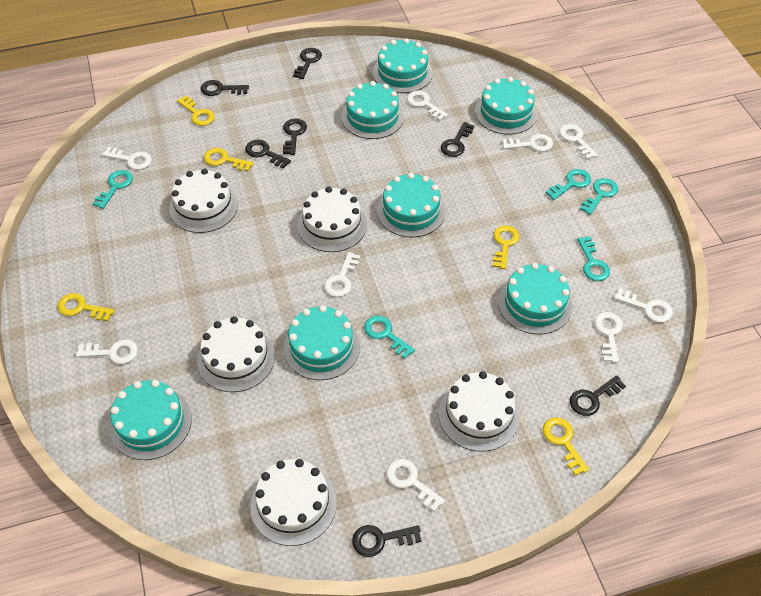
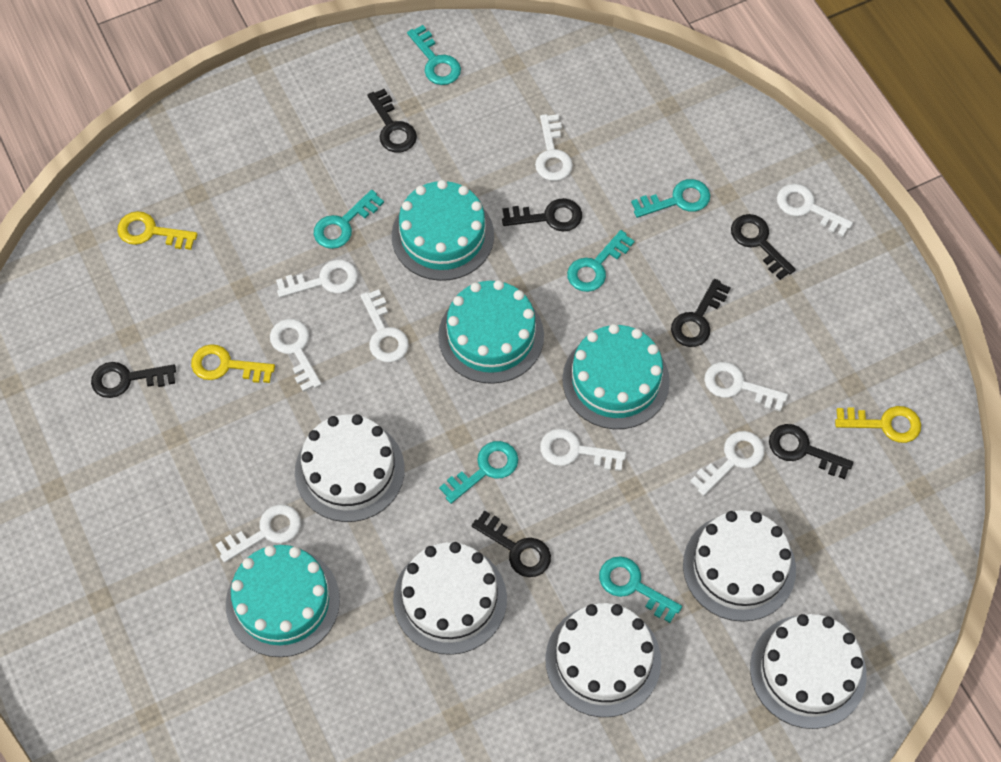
turquoise cake: 7 -> 4
turquoise key: 5 -> 6
yellow key: 5 -> 3

